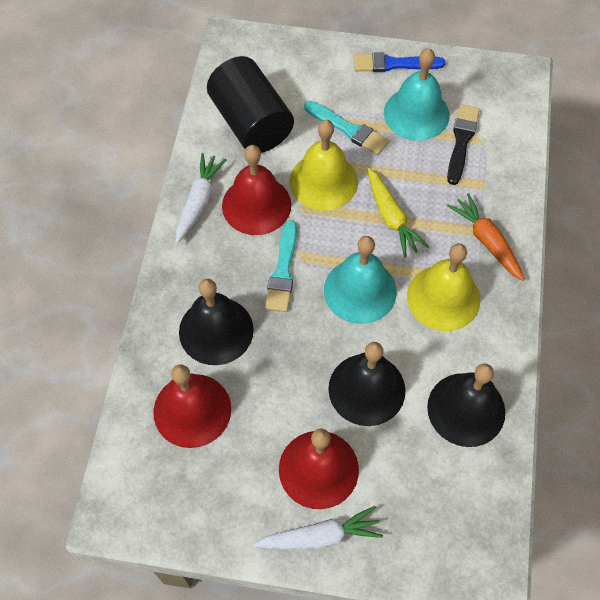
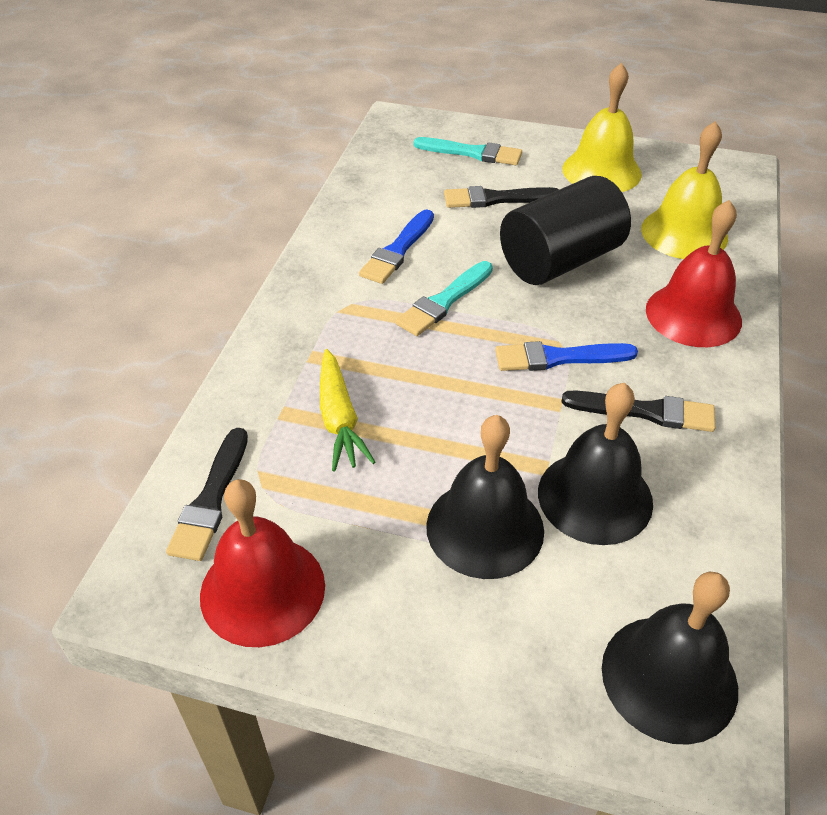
black brush: 1 -> 3
blue brush: 1 -> 2
orange carrot: 1 -> 0
red bell: 3 -> 2
turquoise bell: 2 -> 0
white carrot: 2 -> 0

